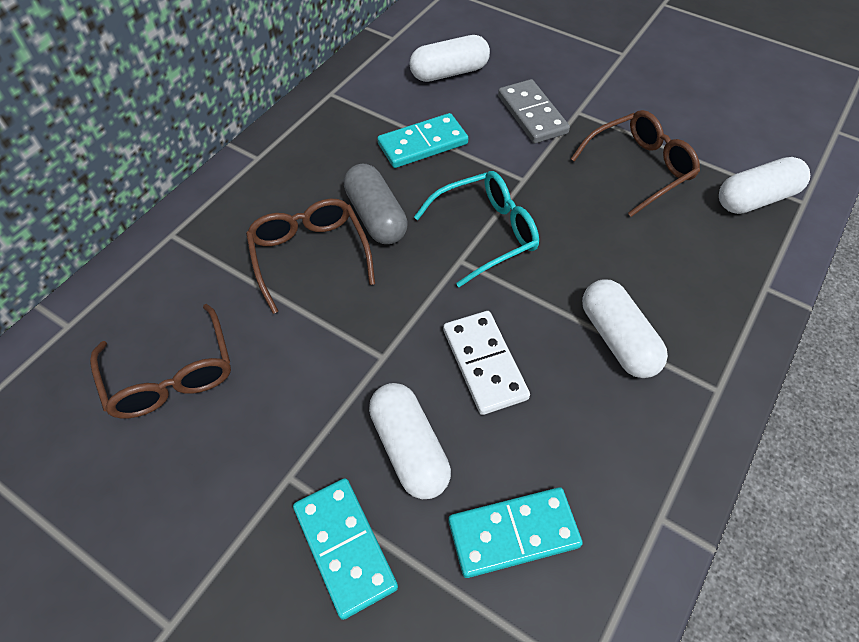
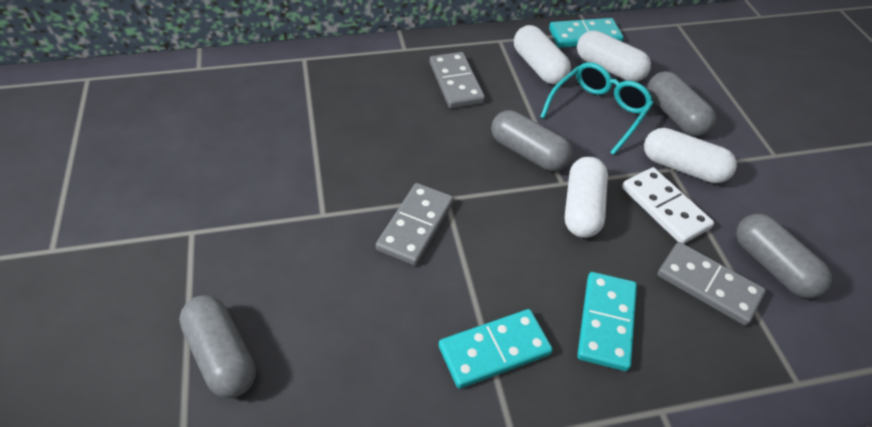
brown glasses: 3 -> 0
grey capsule: 1 -> 4
grey domino: 1 -> 3

